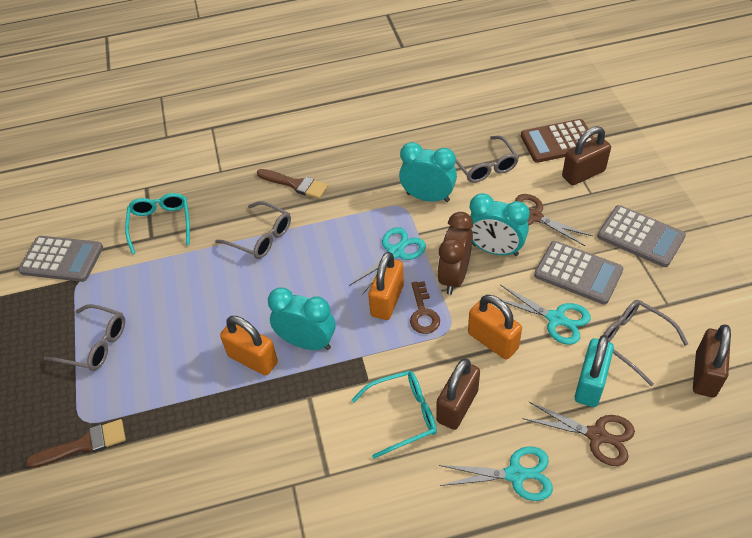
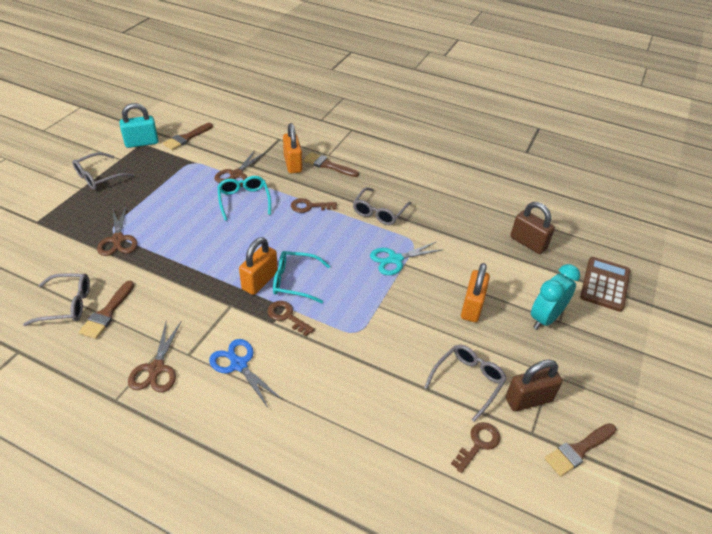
blue scissors: 0 -> 1
brown brush: 2 -> 4
brown clock: 1 -> 0
brown key: 1 -> 3
brown padlock: 3 -> 2
brown scissors: 2 -> 3
grey calculator: 3 -> 0
turquoise clock: 3 -> 1
turquoise scissors: 3 -> 1

